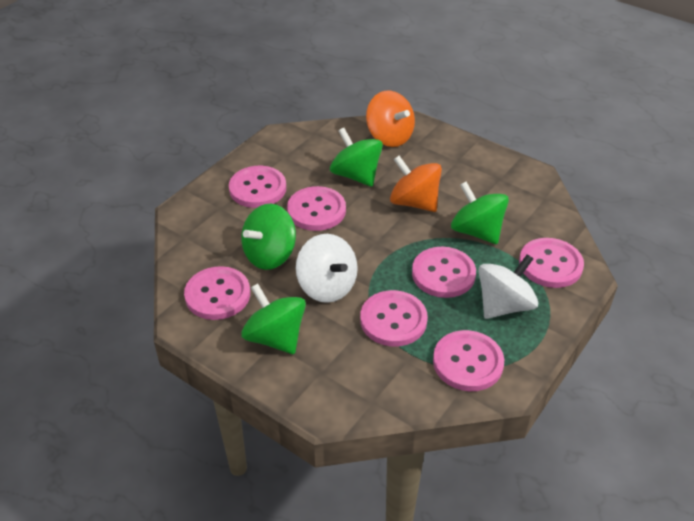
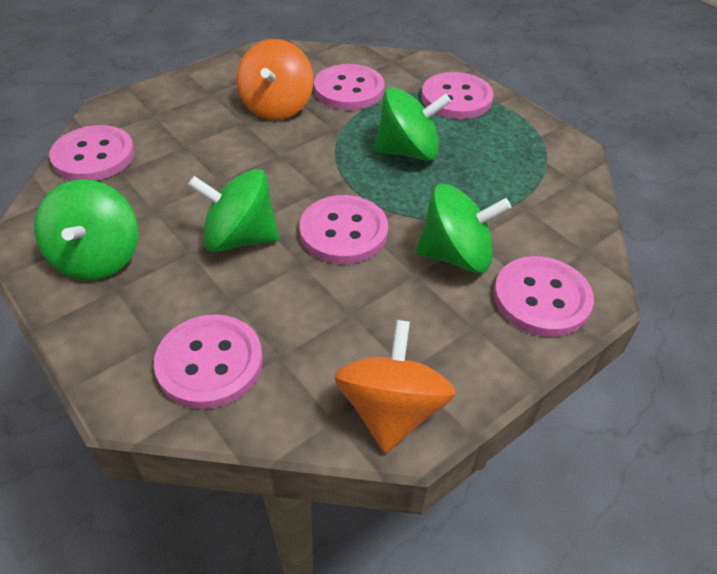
pink button: 7 -> 6
white spinning top: 2 -> 0

